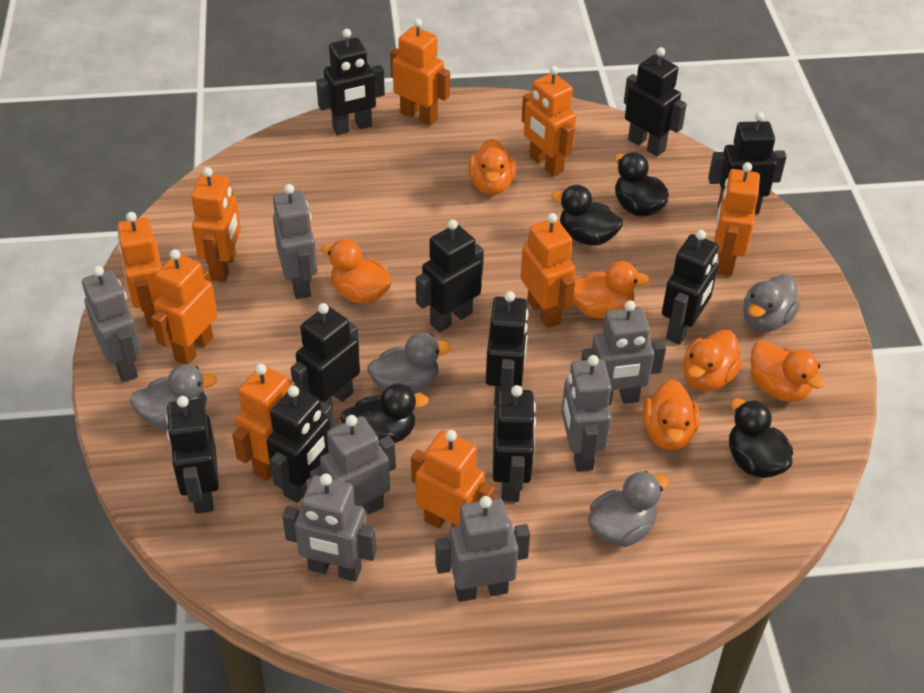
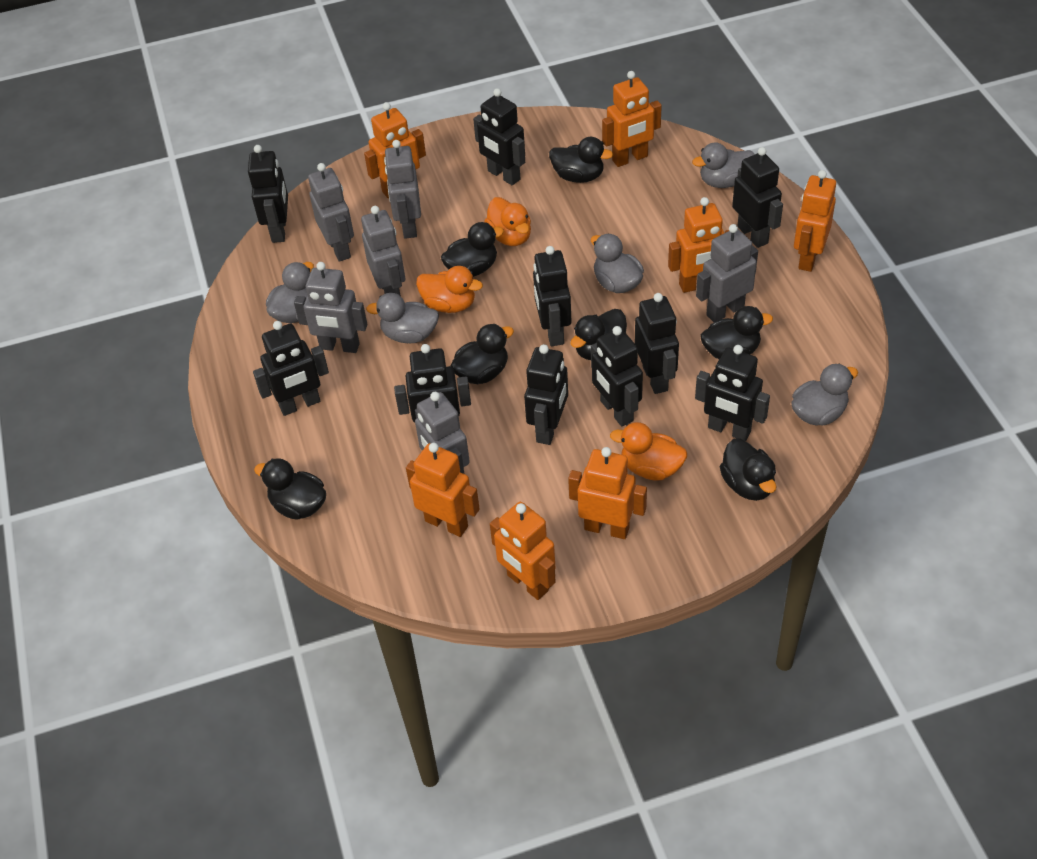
black duck: 4 -> 7
grey duck: 4 -> 5
grey robot: 7 -> 6
orange duck: 6 -> 3
orange robot: 9 -> 7

